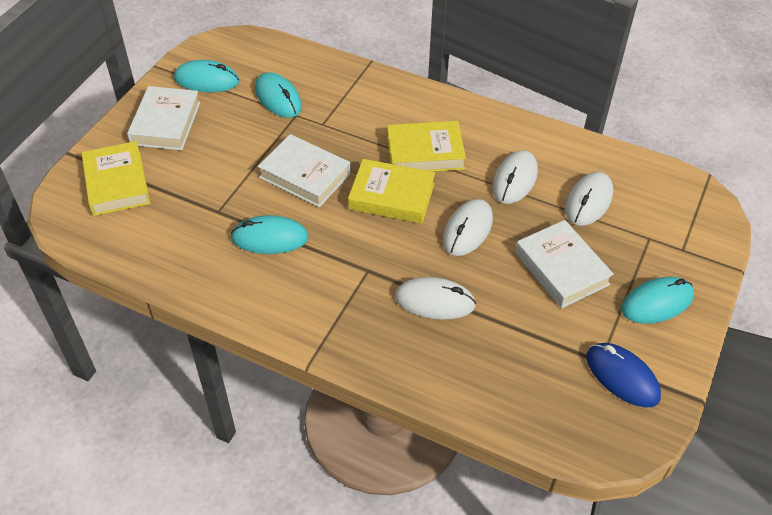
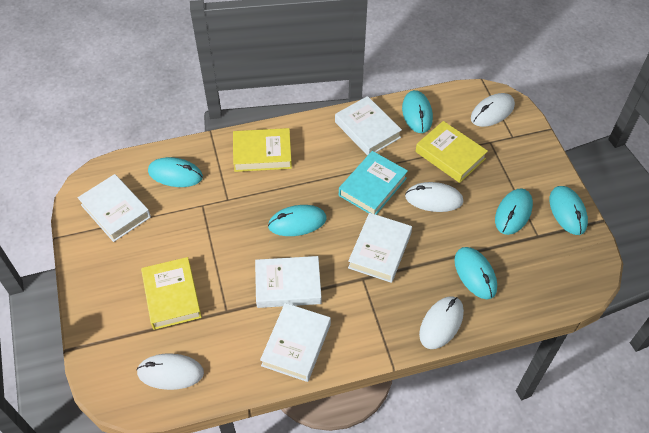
blue mouse: 1 -> 0
turquoise book: 0 -> 1
turquoise mouse: 4 -> 6
white book: 3 -> 5

